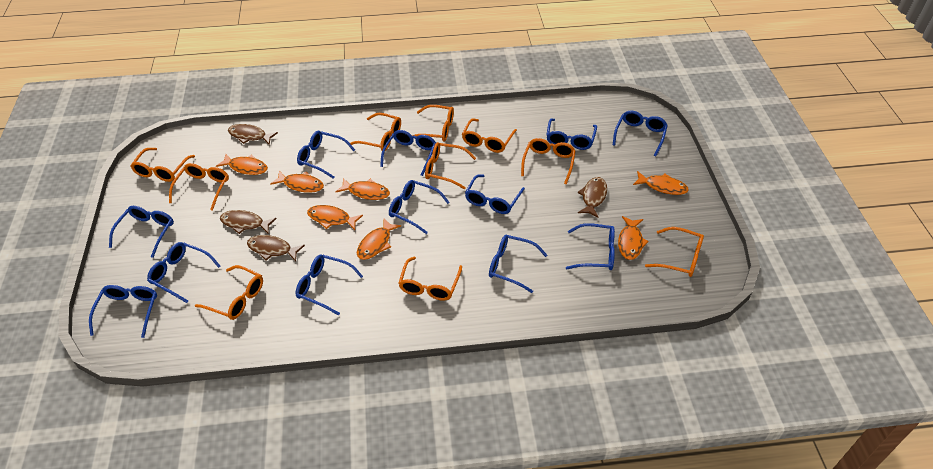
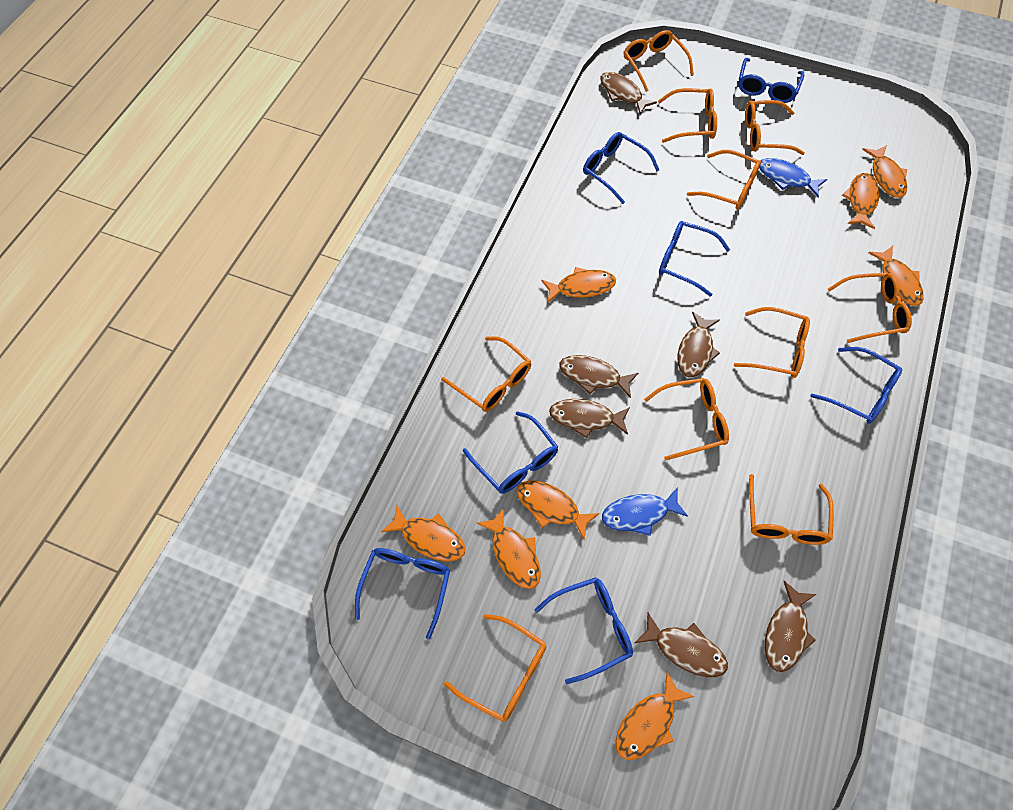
blue fish: 0 -> 2
blue glasses: 12 -> 7
brown fish: 4 -> 6
orange fish: 7 -> 8

